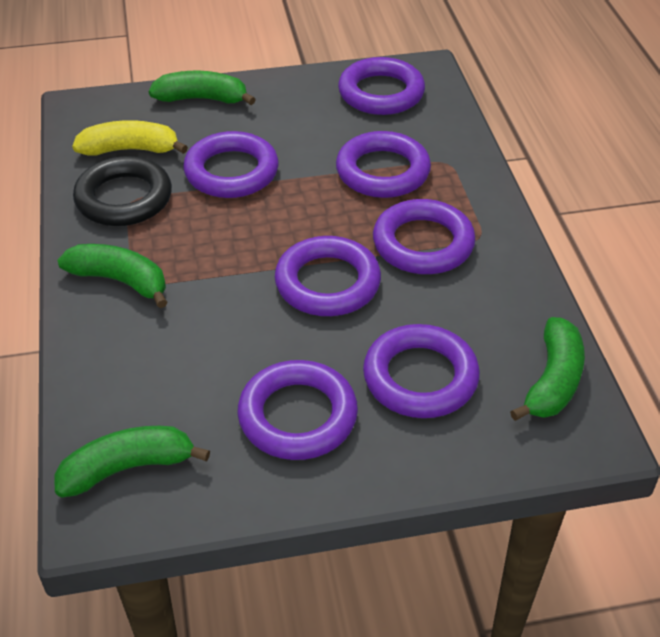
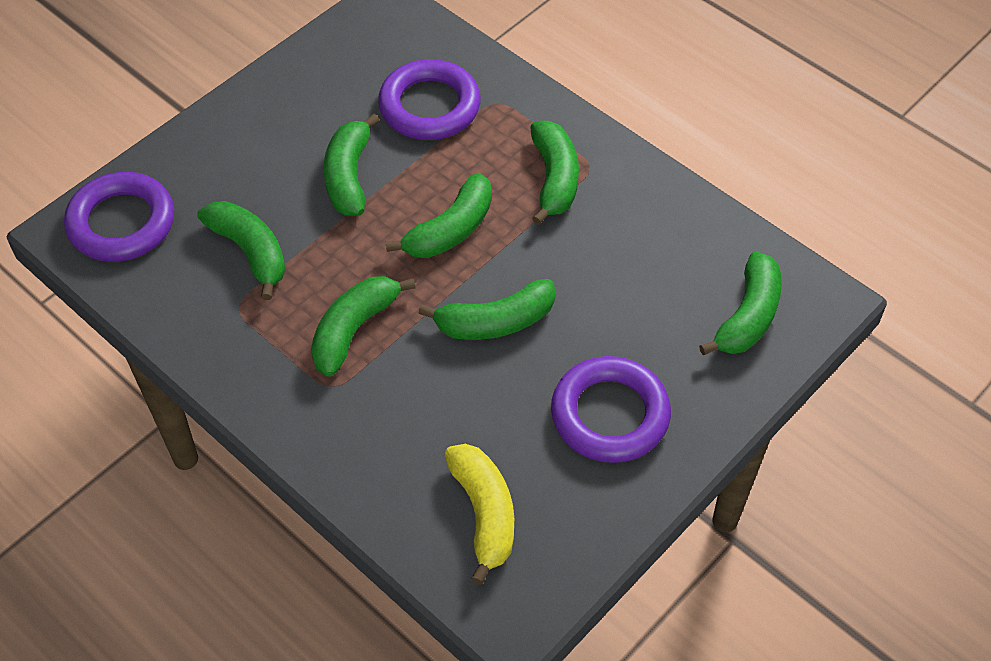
black ring: 1 -> 0
green banana: 4 -> 7
purple ring: 7 -> 3

